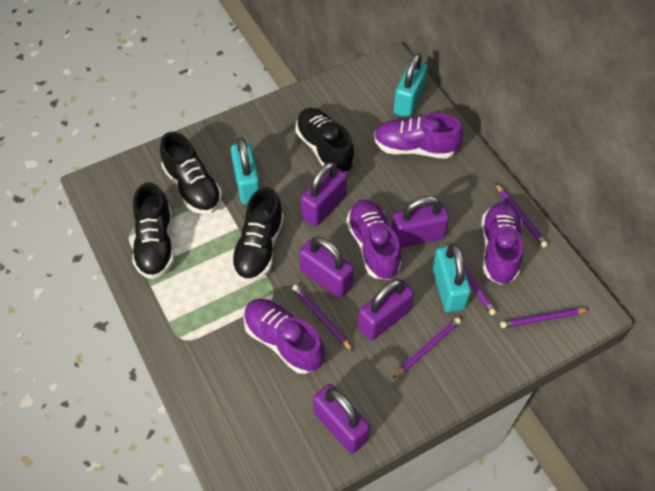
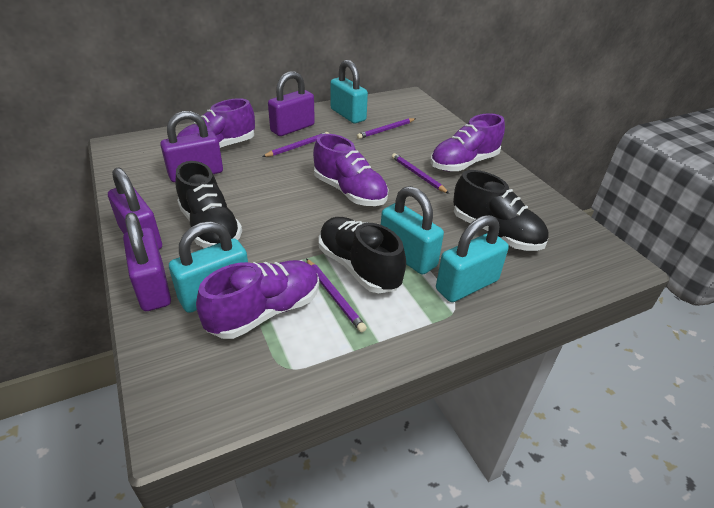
black shoe: 4 -> 3
purple padlock: 5 -> 4
purple pencil: 5 -> 4
turquoise padlock: 3 -> 4

